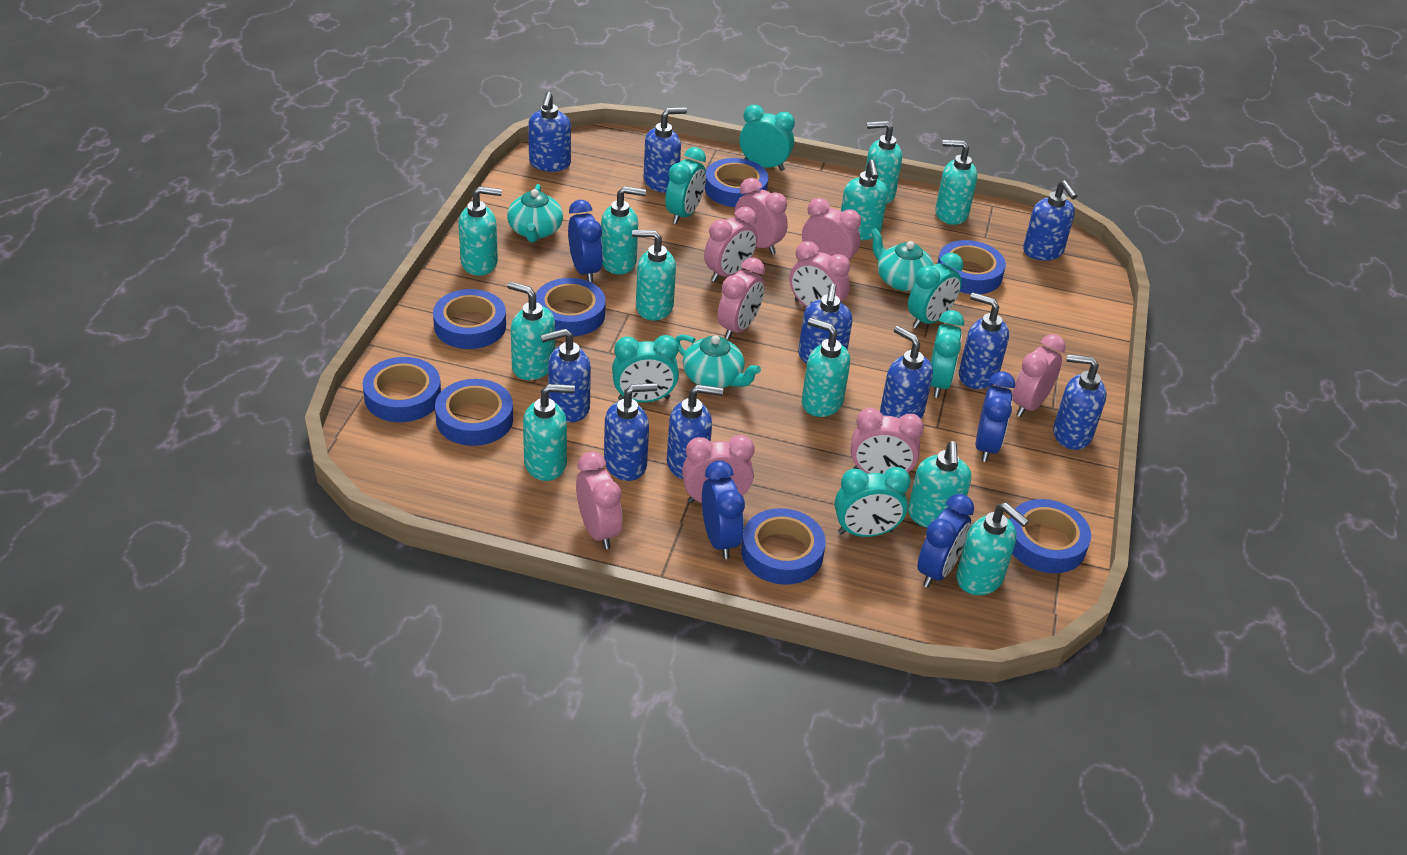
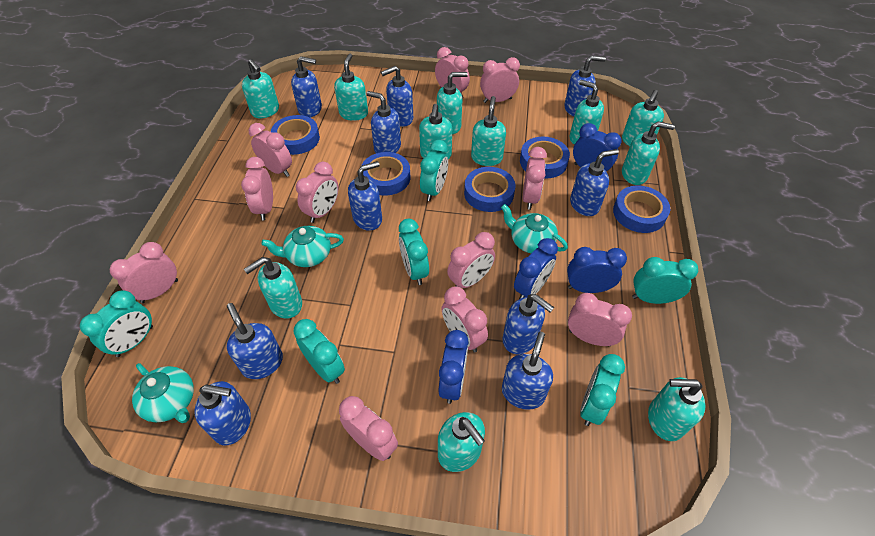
blue tape: 8 -> 5
pink clock: 9 -> 11

